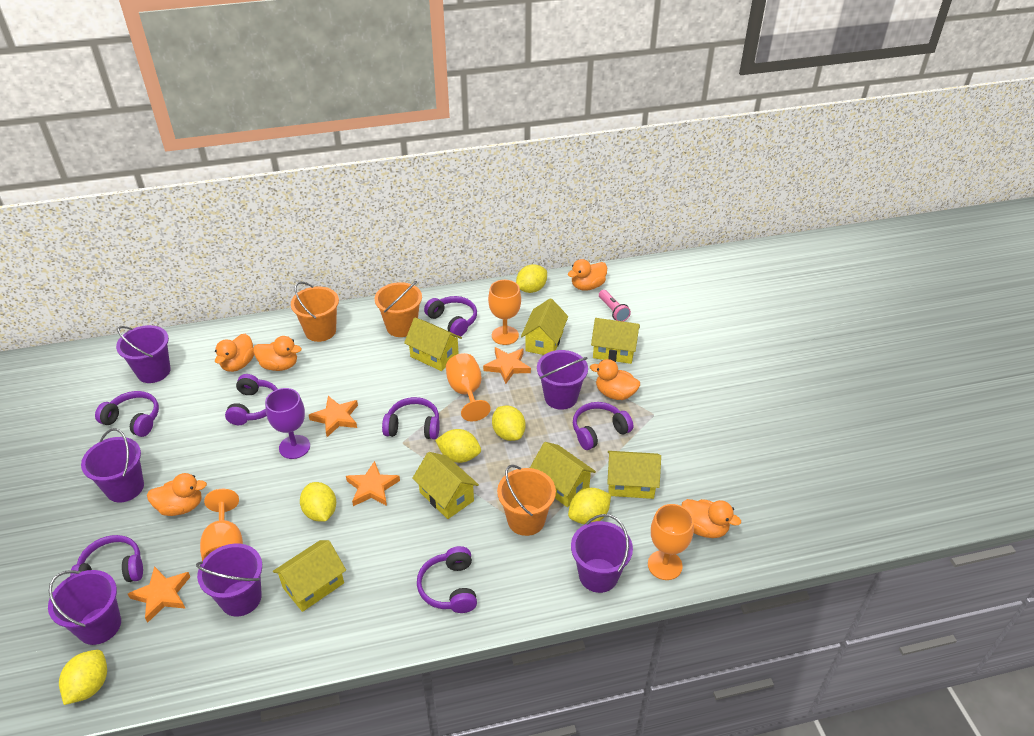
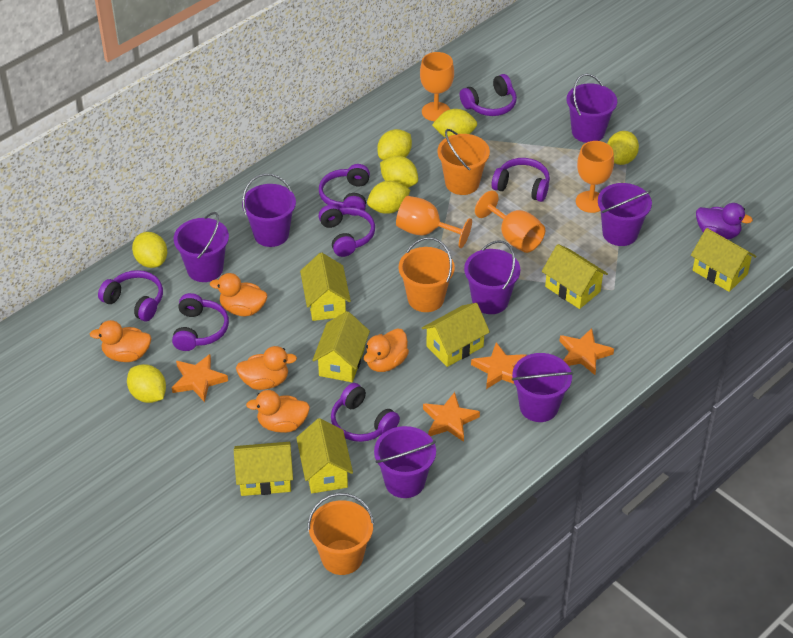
orange duck: 6 -> 5
pink flashlight: 1 -> 0
purple bucket: 6 -> 7
purple duck: 0 -> 1
purple goblet: 1 -> 0
yellow lemon: 6 -> 7

